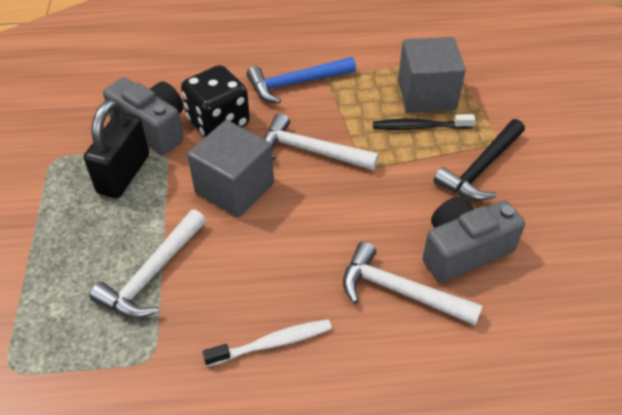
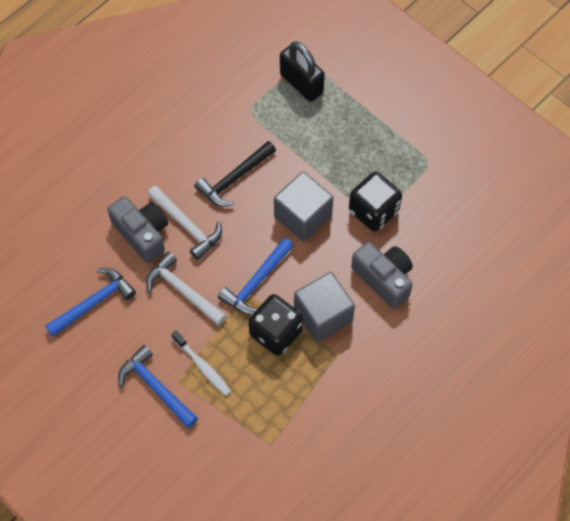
black dice: 1 -> 2
black toothbrush: 1 -> 0
blue hammer: 1 -> 3
white hammer: 3 -> 2

